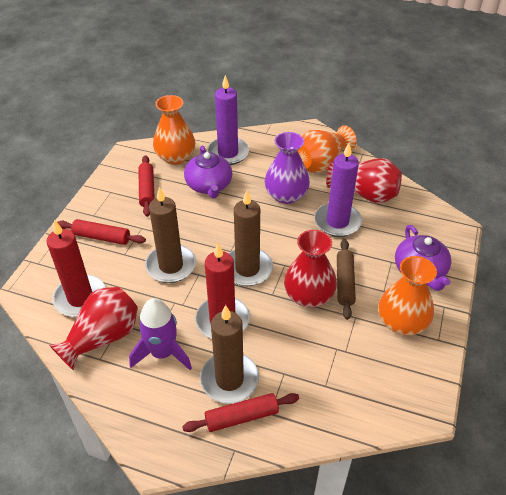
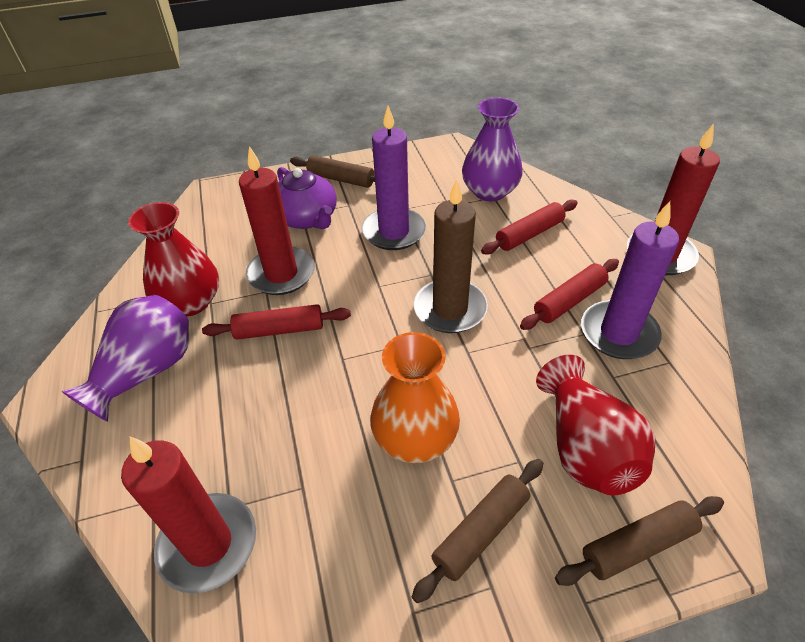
brown candle: 3 -> 1
brown rolling pin: 1 -> 3
orange vase: 3 -> 1
purple rocket: 1 -> 0
purple teapot: 2 -> 1
purple vase: 1 -> 2
red candle: 2 -> 3
red vase: 3 -> 2

